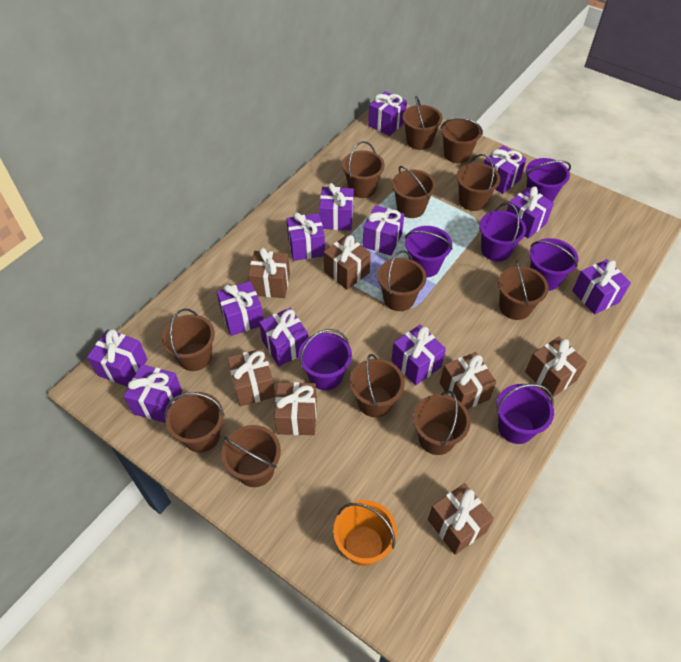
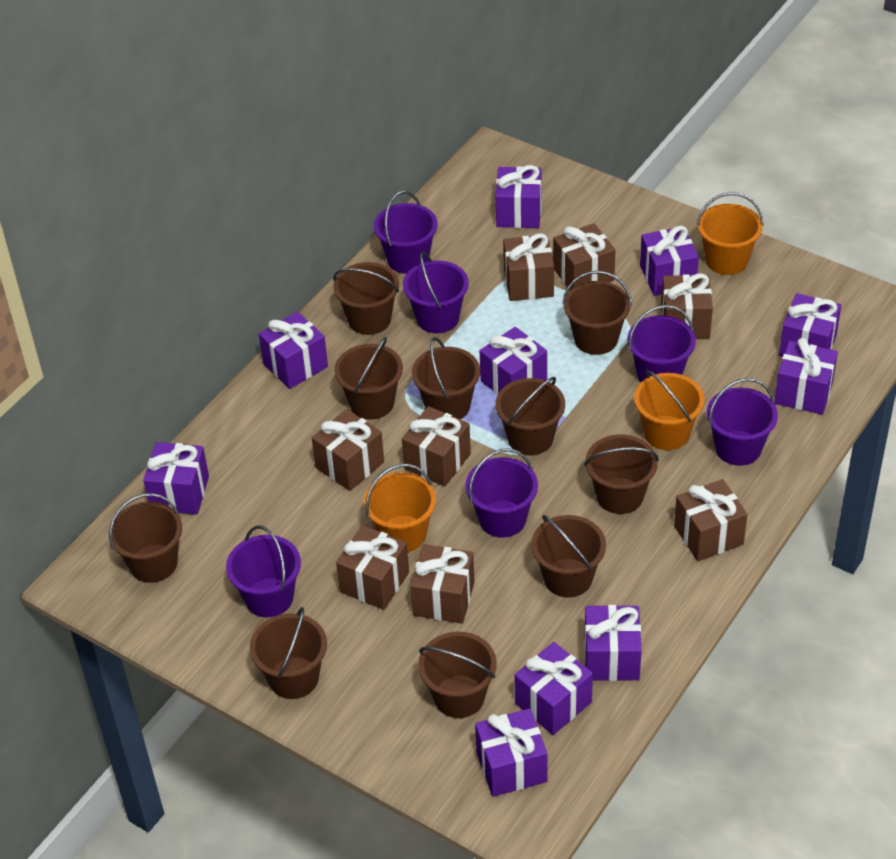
brown bucket: 12 -> 10
brown gift: 7 -> 8
orange bucket: 1 -> 3
purple gift: 12 -> 10

